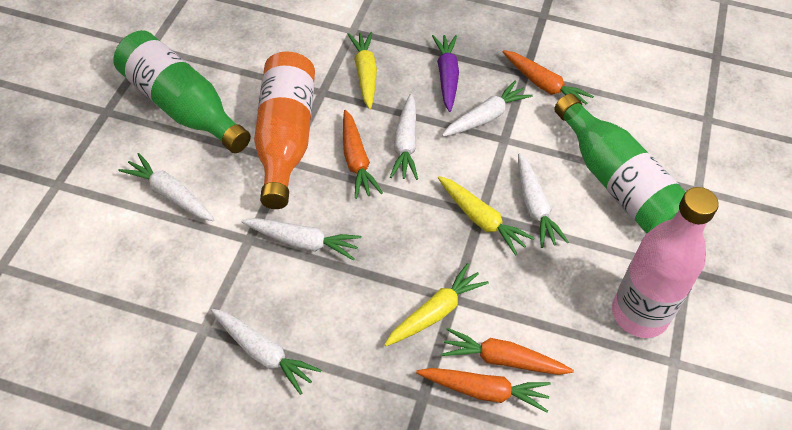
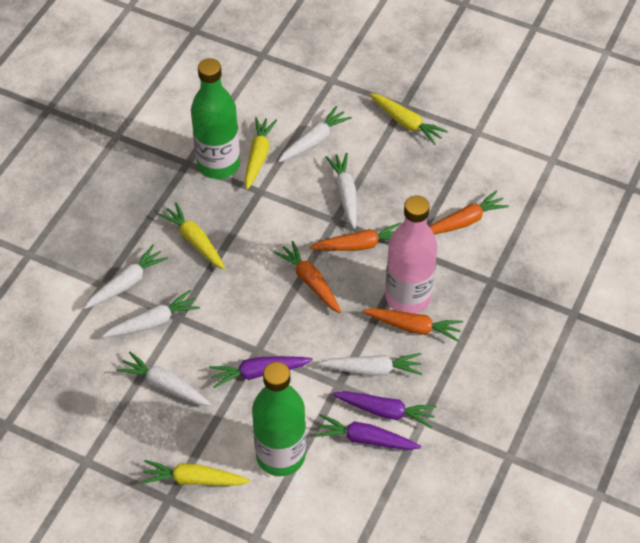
orange bottle: 1 -> 0
purple carrot: 1 -> 3
yellow carrot: 3 -> 4

